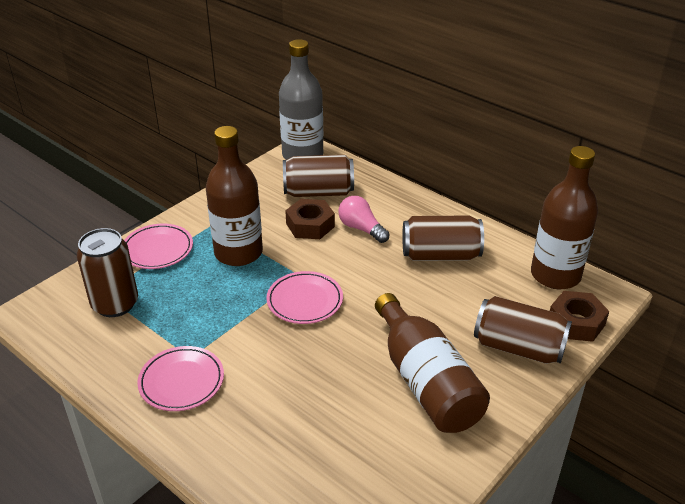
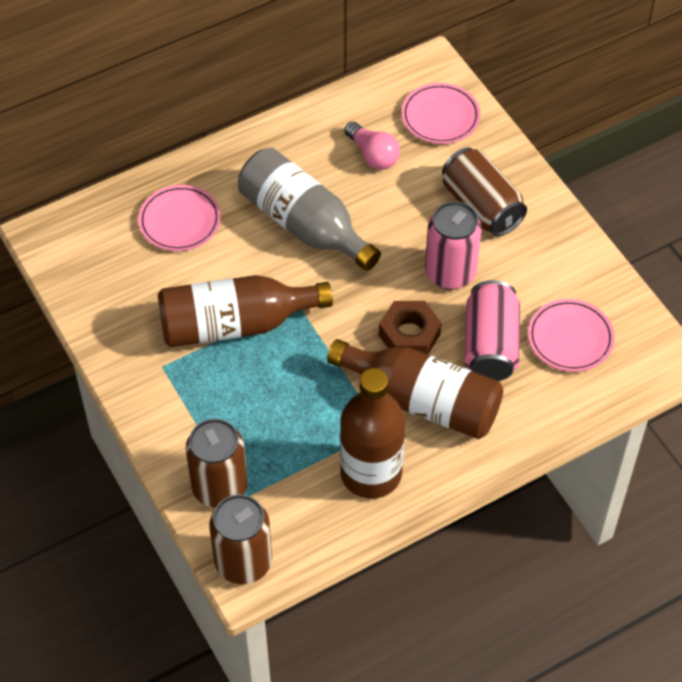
brown can: 4 -> 3
brown nut: 2 -> 1
pink can: 0 -> 2

